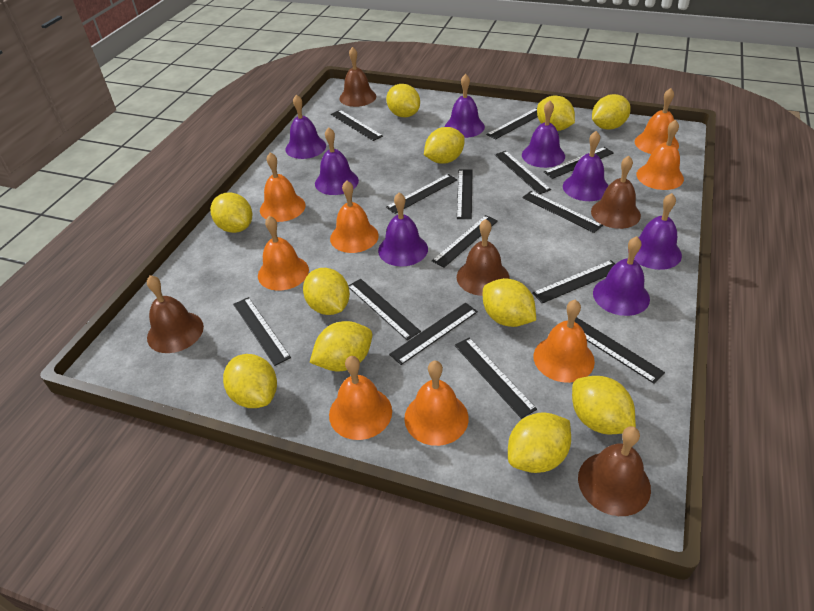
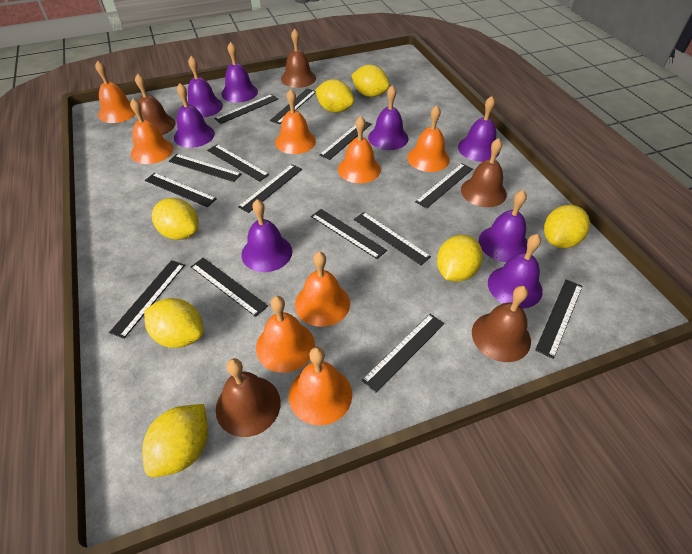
yellow lemon: 11 -> 7

